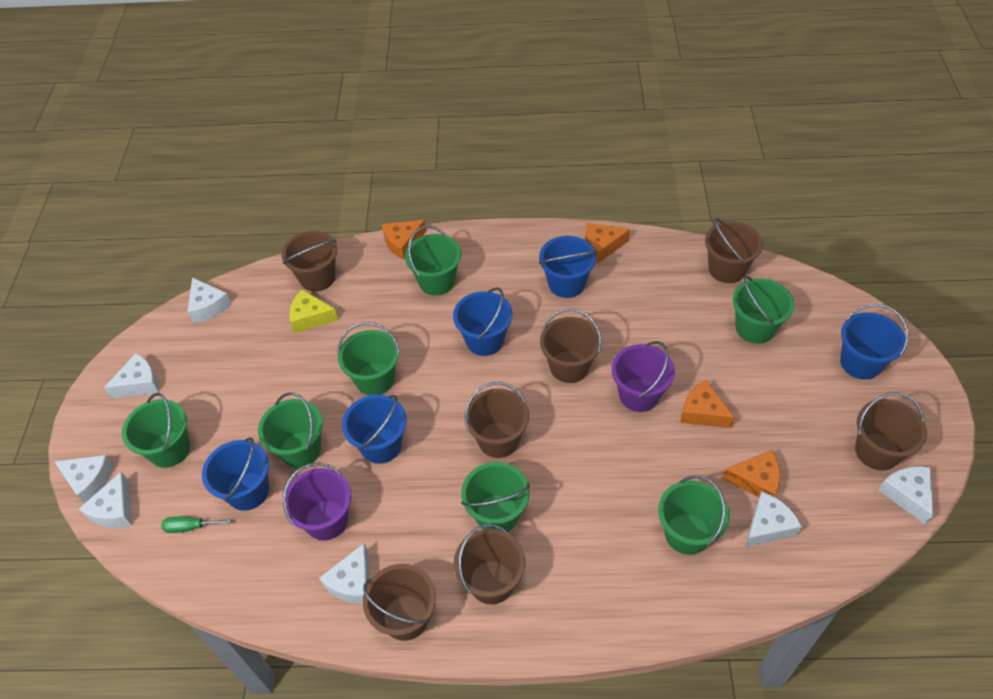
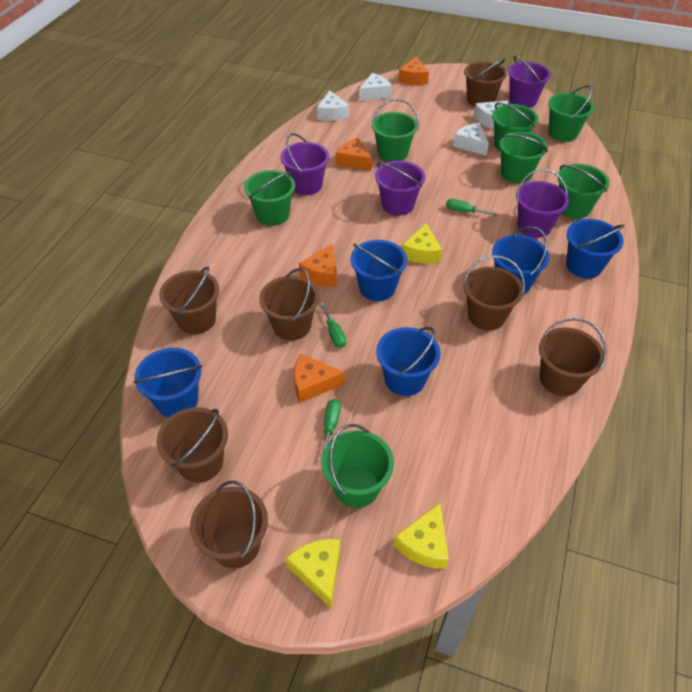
green screwdriver: 1 -> 3
purple bucket: 2 -> 4
white cheese: 7 -> 4
yellow cheese: 1 -> 3

